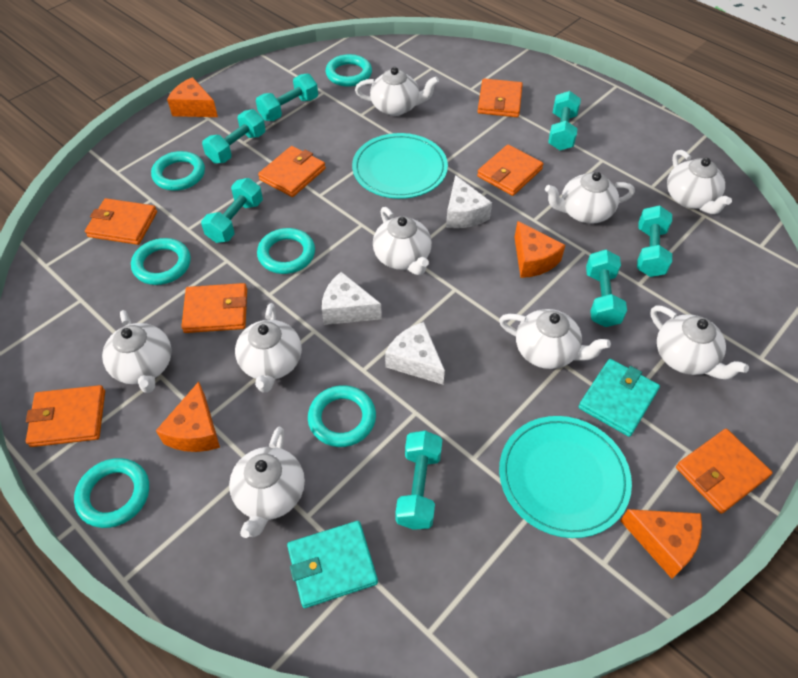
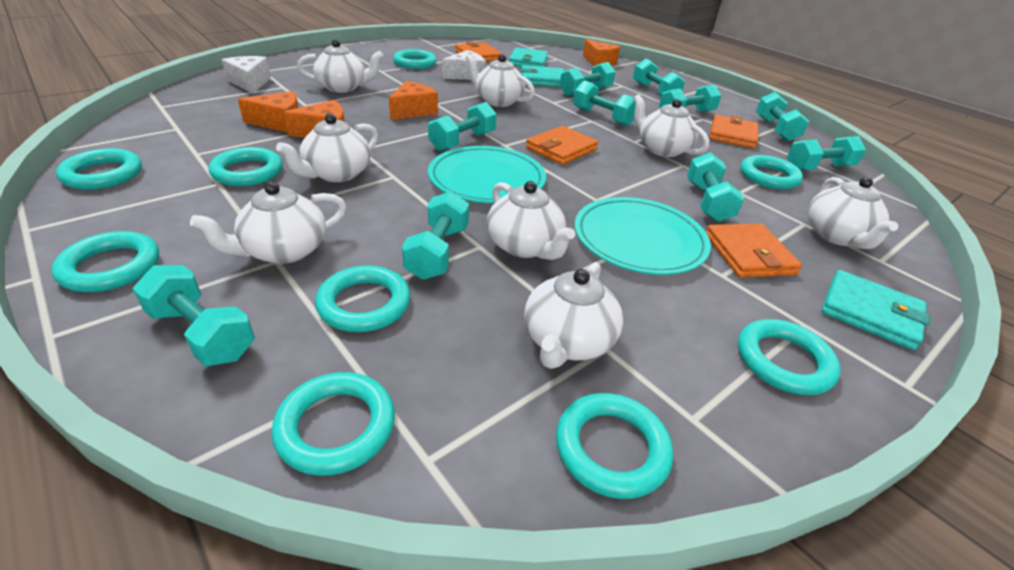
orange wallet: 7 -> 4
turquoise dumbbell: 7 -> 10
turquoise ring: 6 -> 9
turquoise wallet: 2 -> 3
white cheese: 3 -> 2
white teapot: 9 -> 8

